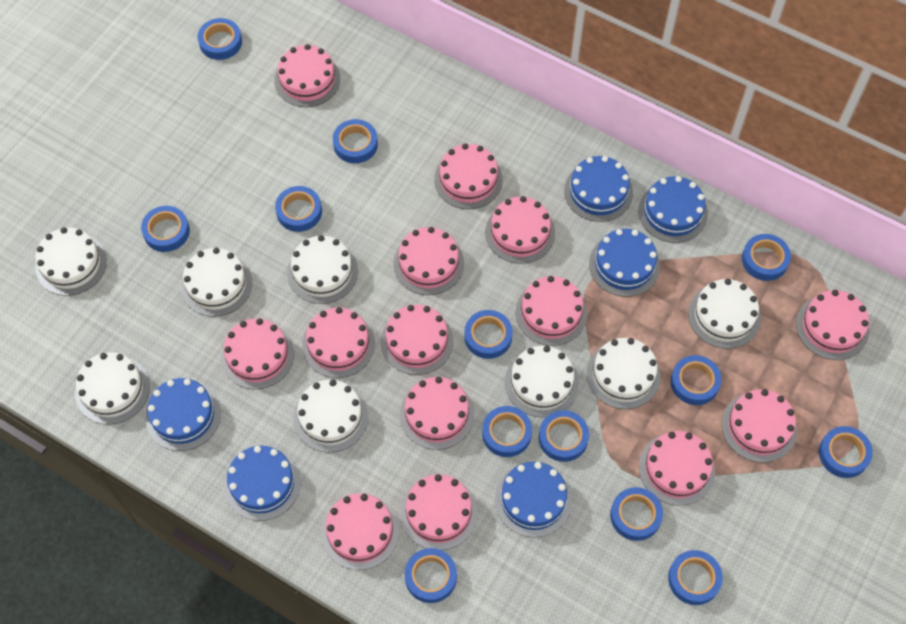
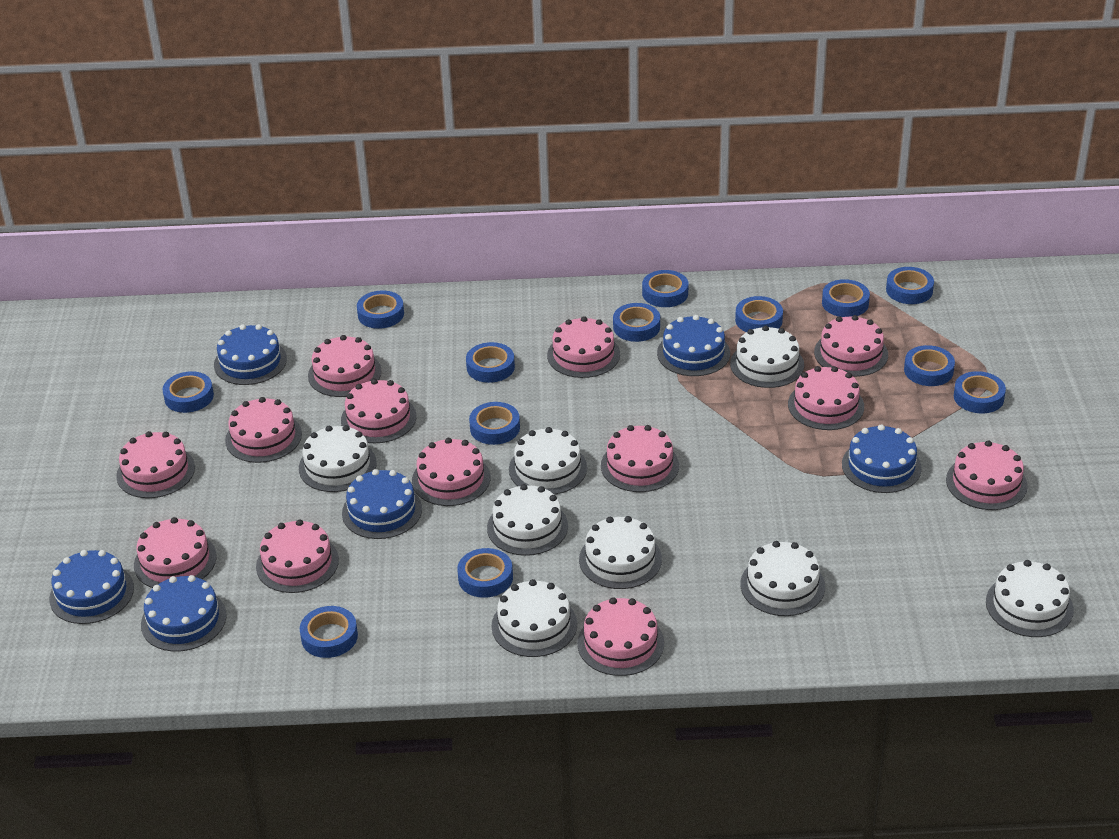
pink cake: 14 -> 13

